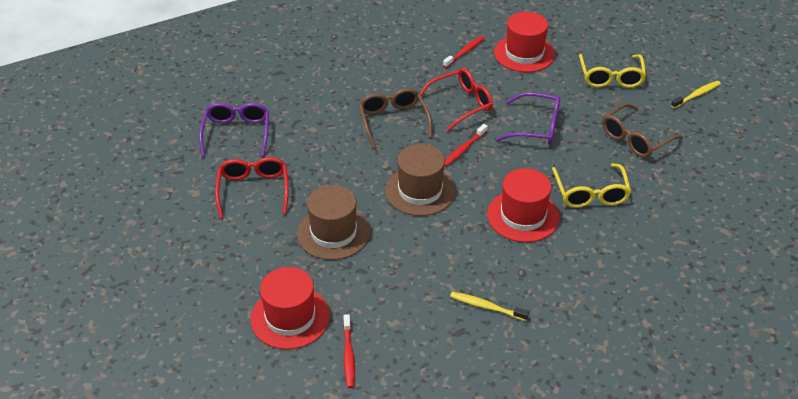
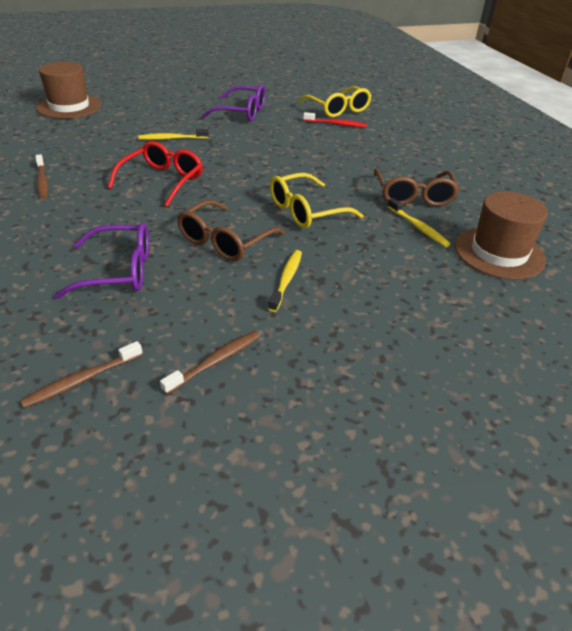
brown toothbrush: 0 -> 3
red glasses: 2 -> 1
red hat: 3 -> 0
red toothbrush: 3 -> 1
yellow toothbrush: 2 -> 3

